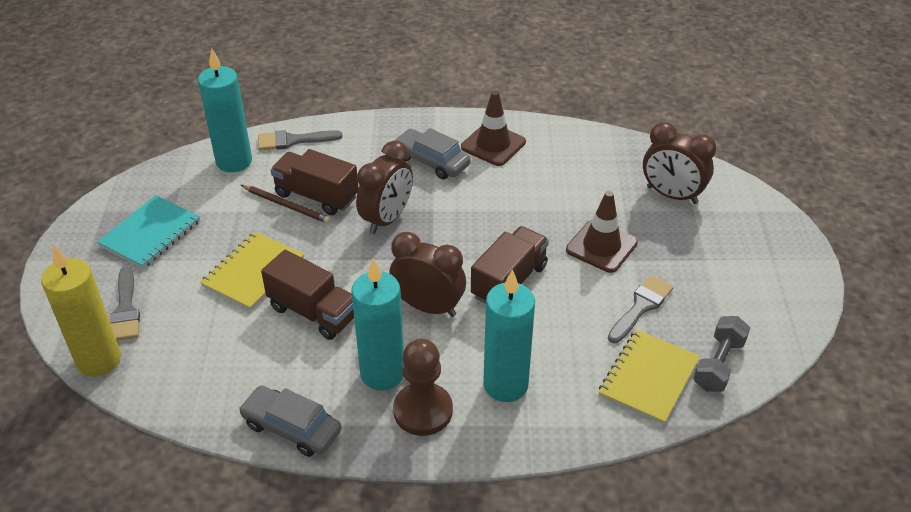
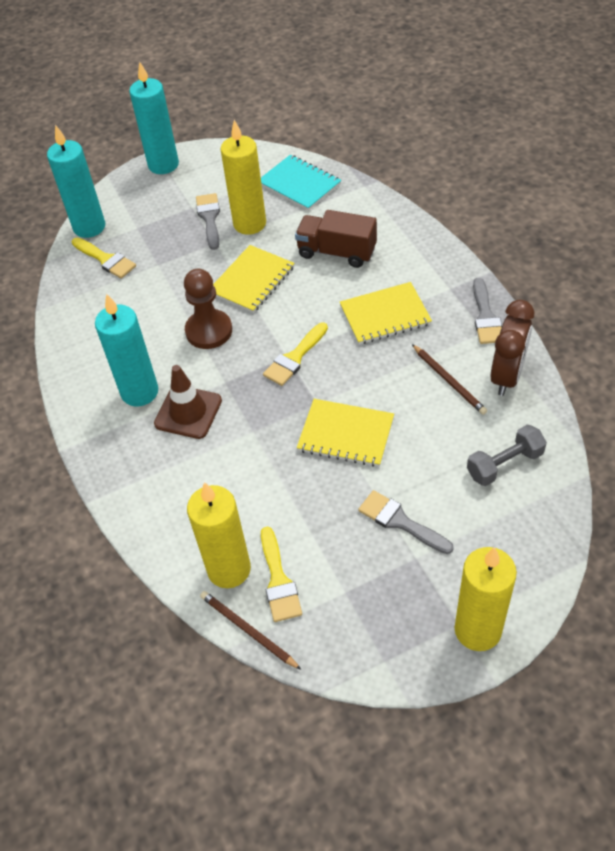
brown clock: 3 -> 1
brown pencil: 1 -> 2
brown traffic cone: 2 -> 1
brown truck: 3 -> 1
grey car: 2 -> 0
yellow brush: 0 -> 3
yellow candle: 1 -> 3
yellow notebook: 2 -> 3

